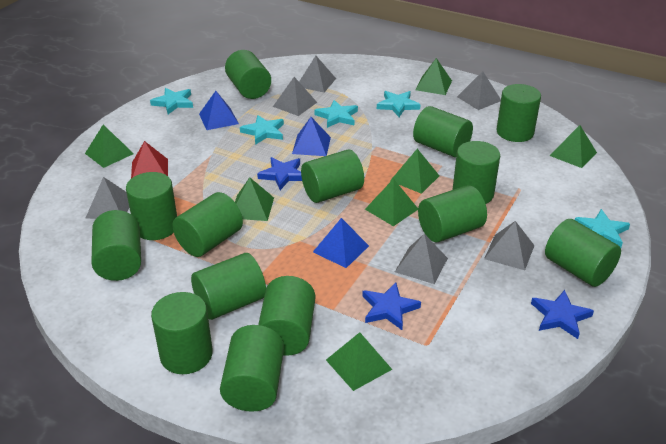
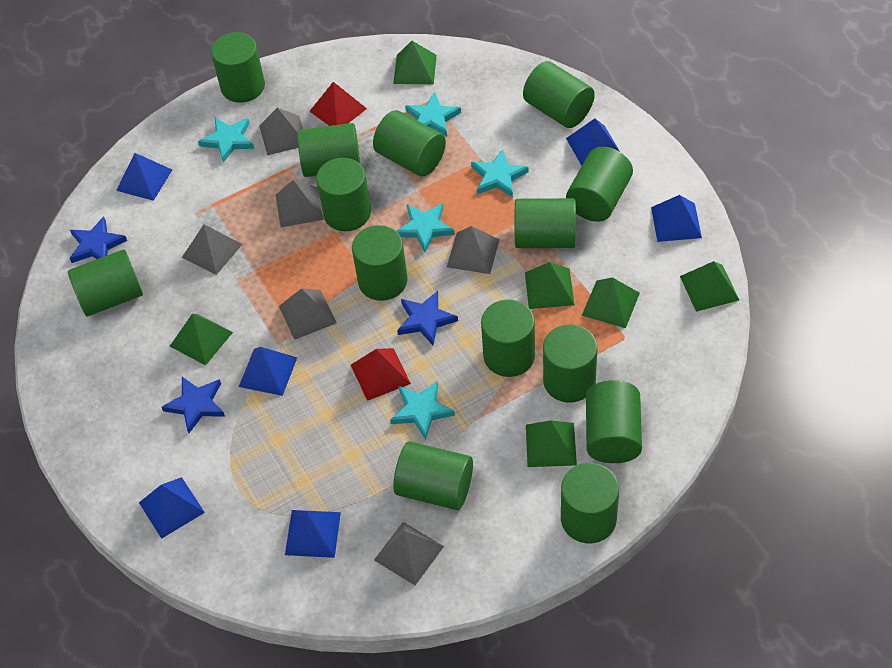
blue pyramid: 3 -> 6
green pyramid: 7 -> 6
red pyramid: 1 -> 2

